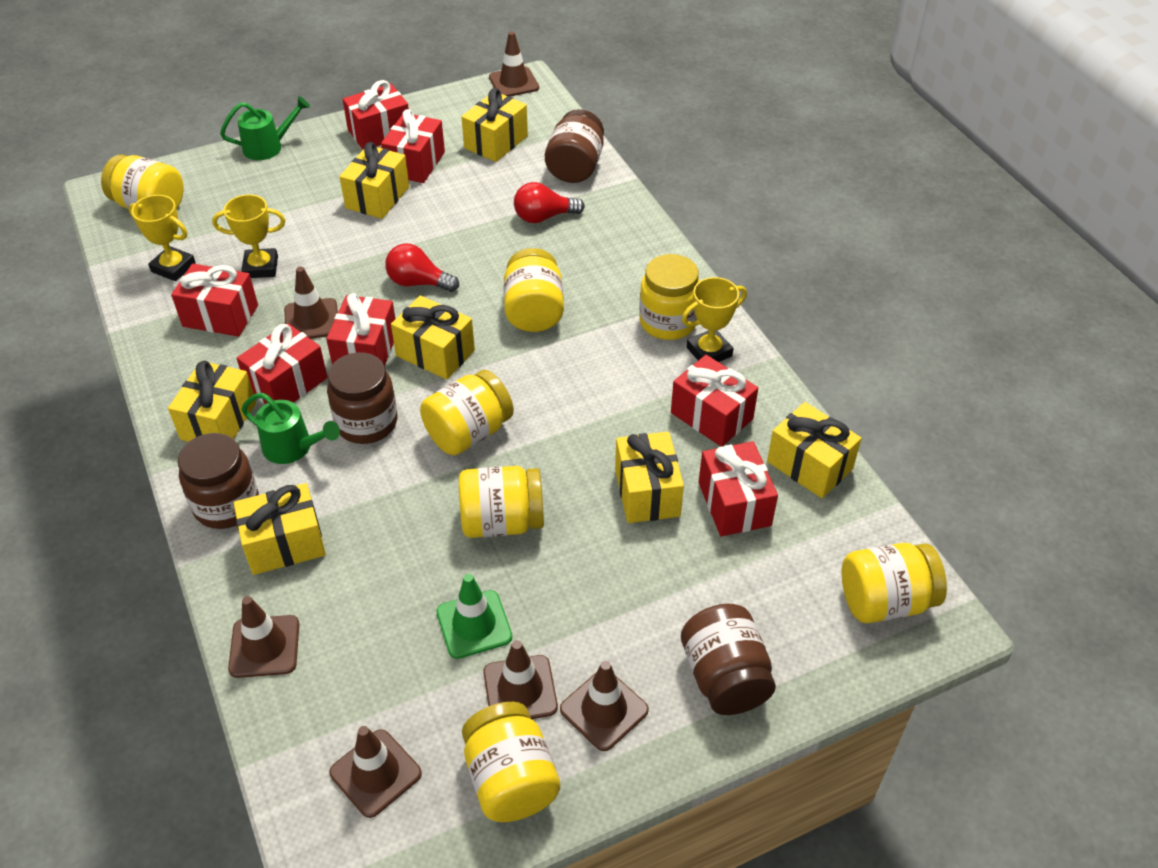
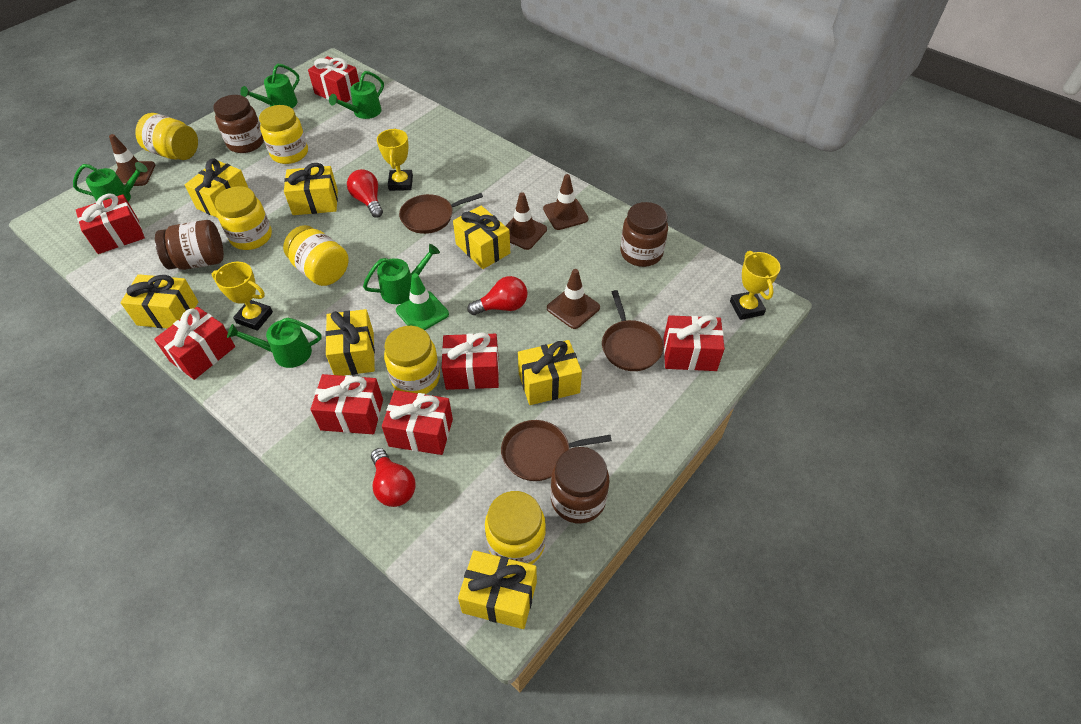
brown pan: 0 -> 3
brown traffic cone: 6 -> 4
green watering can: 2 -> 5
red light bulb: 2 -> 3
yellow jar: 7 -> 6

